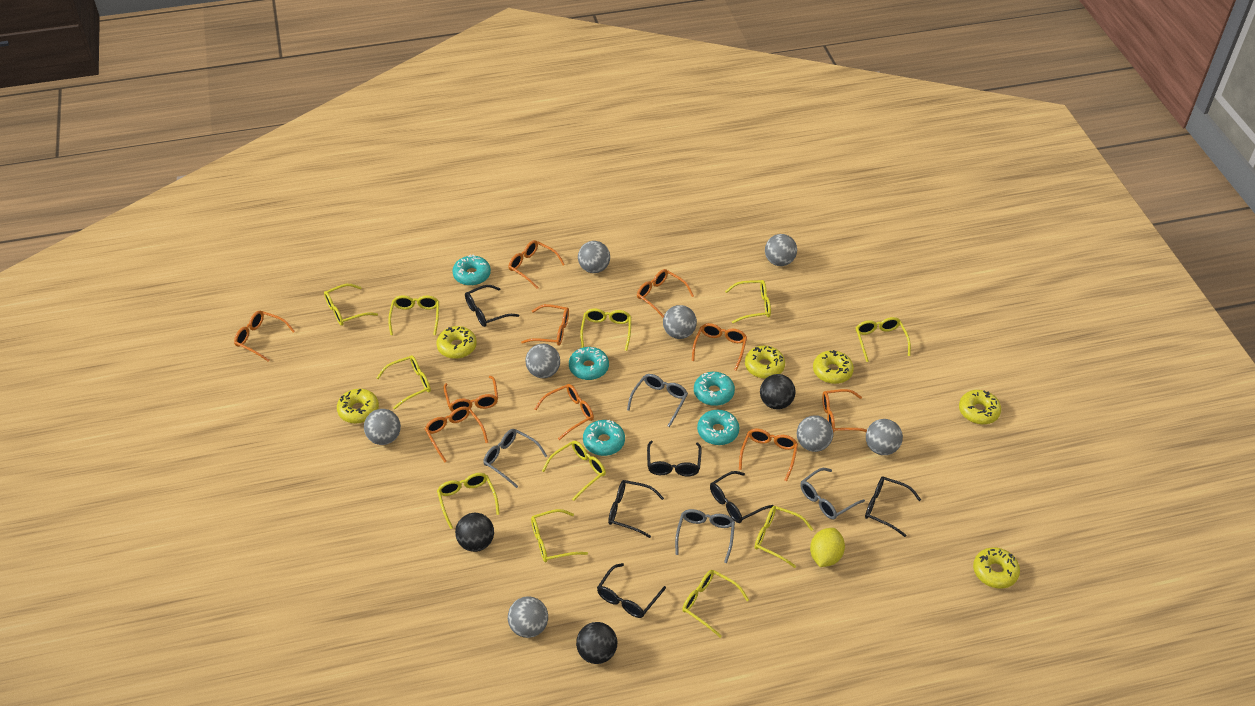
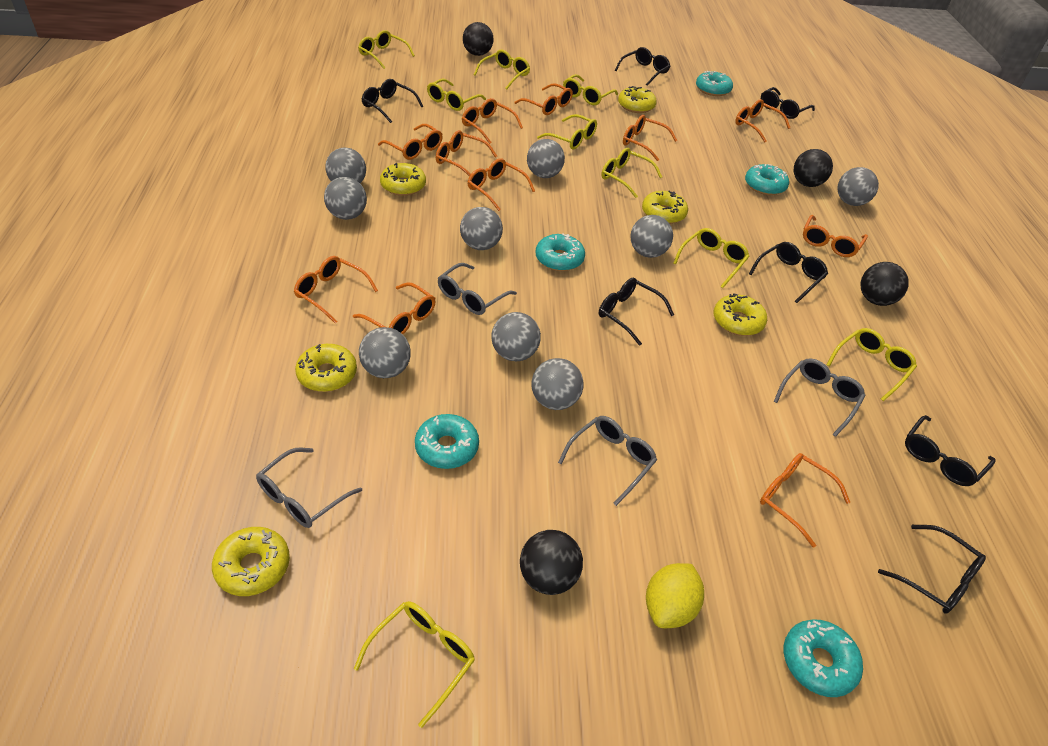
black ball: 3 -> 4
black glasses: 6 -> 7
grey ball: 8 -> 9
orange glasses: 10 -> 11
yellow glasses: 11 -> 9

